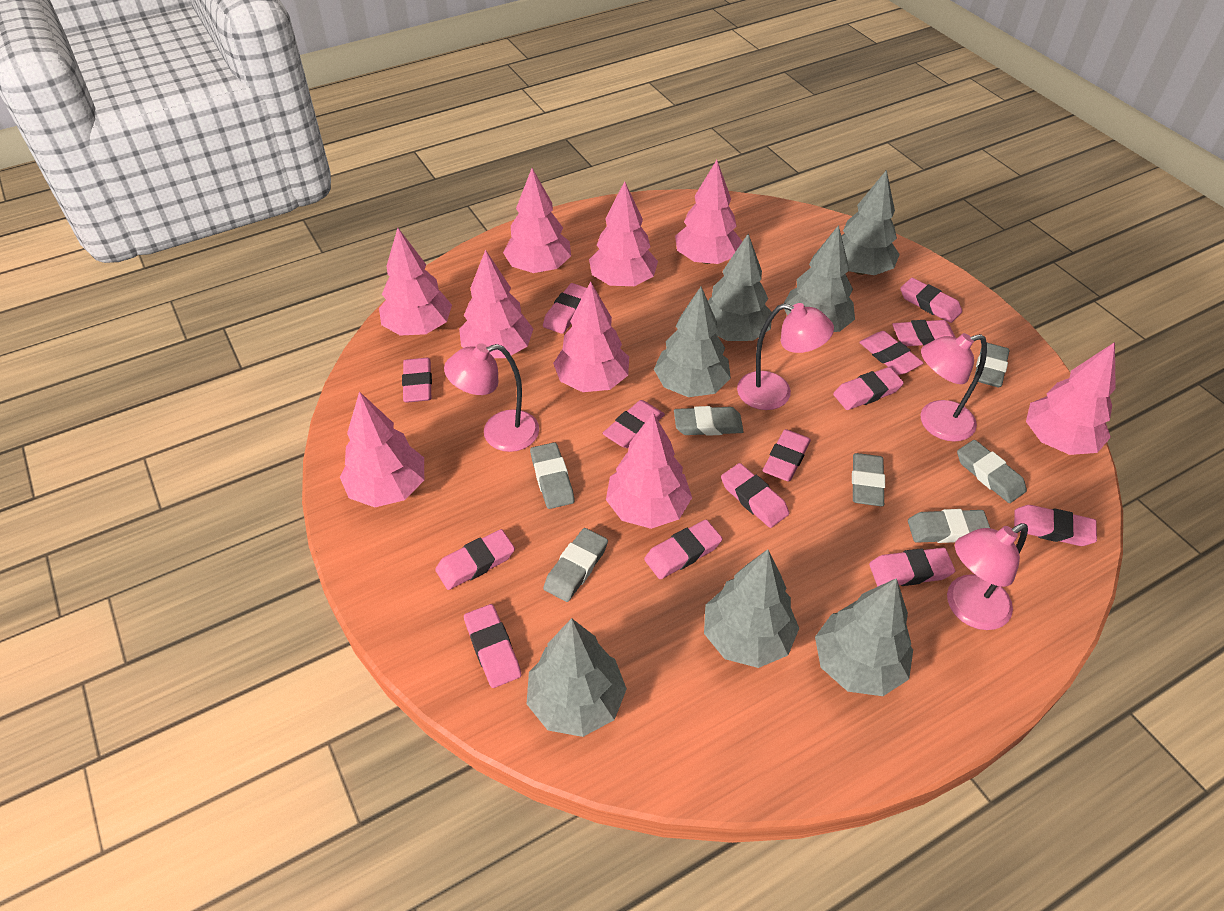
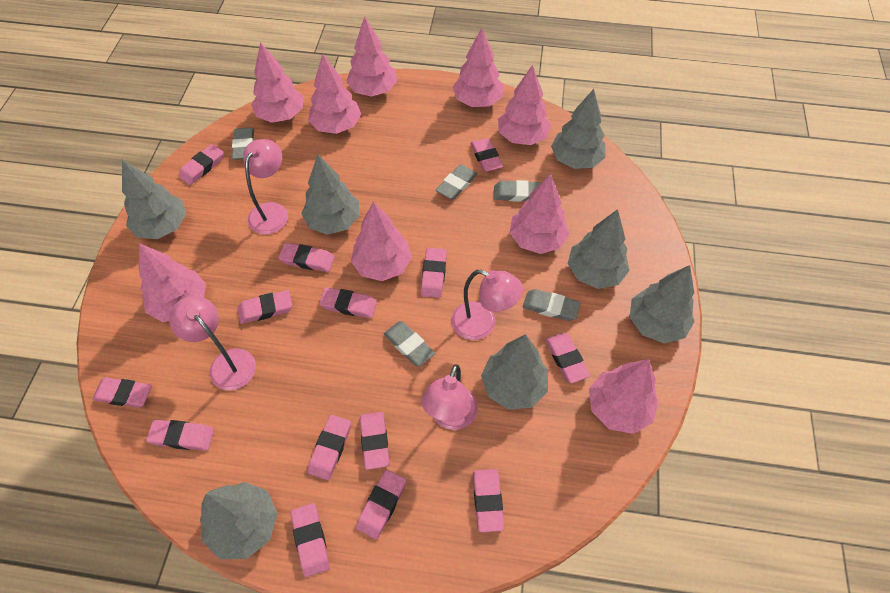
grey eraser: 7 -> 5

